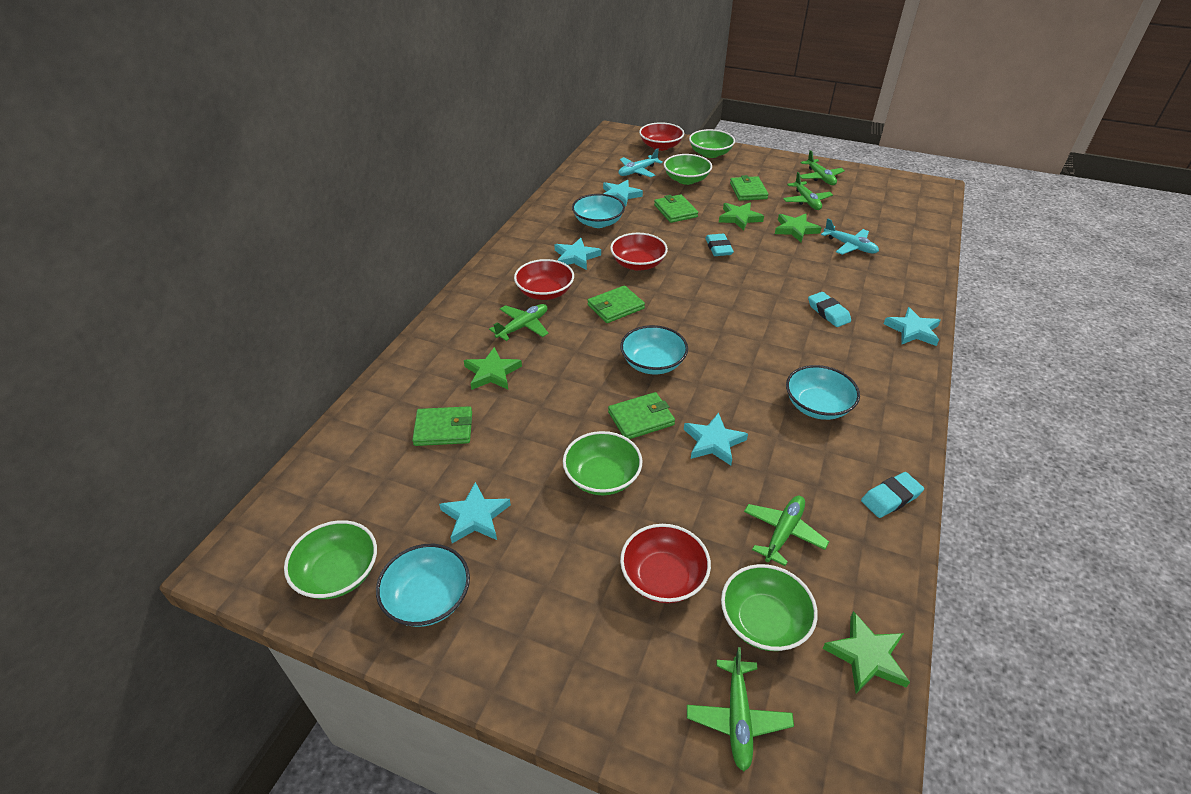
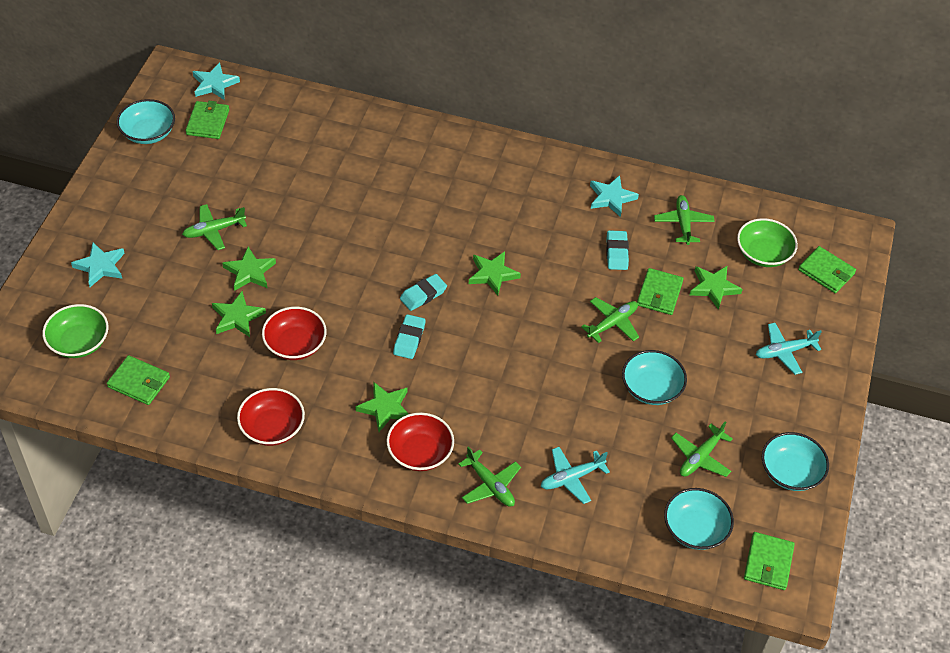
green bowl: 5 -> 2
green star: 4 -> 5
red bowl: 4 -> 3
turquoise star: 5 -> 3

